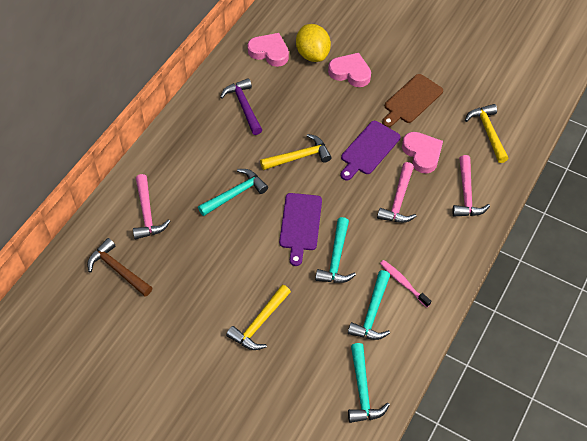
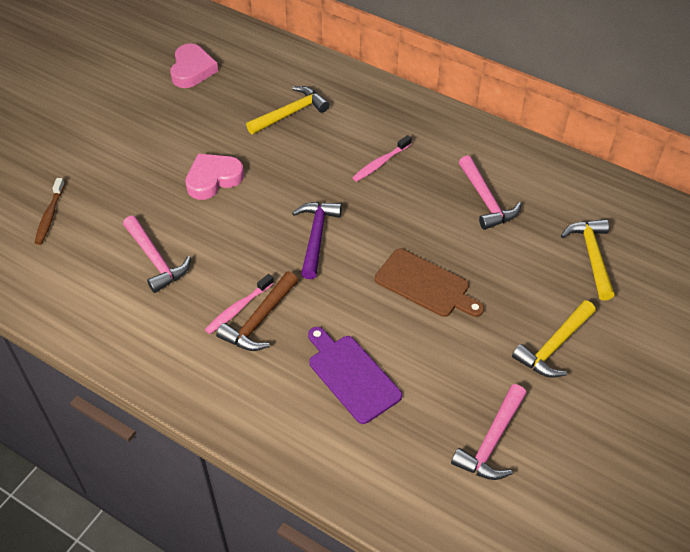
brown toothbrush: 0 -> 1
pink heart: 3 -> 2
pink toothbrush: 1 -> 2
purple cutting board: 2 -> 1
turquoise hammer: 4 -> 0
yellow lemon: 1 -> 0

